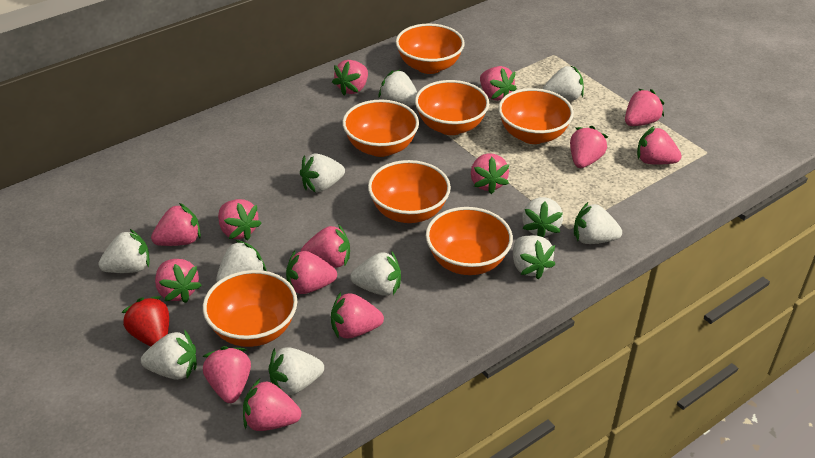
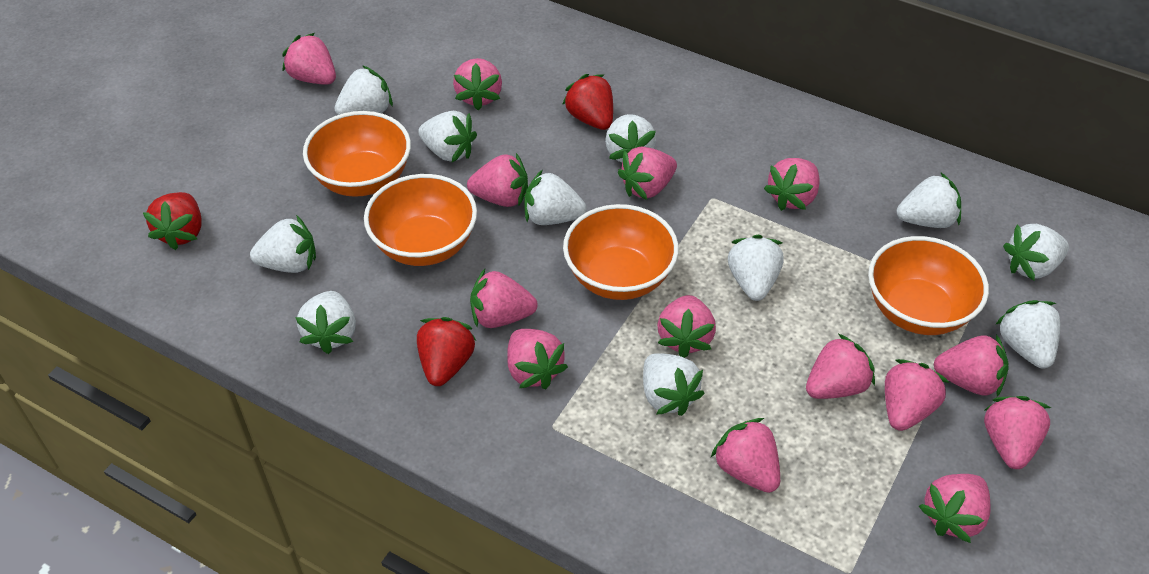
orange bowl: 7 -> 4
red strawberry: 1 -> 3

